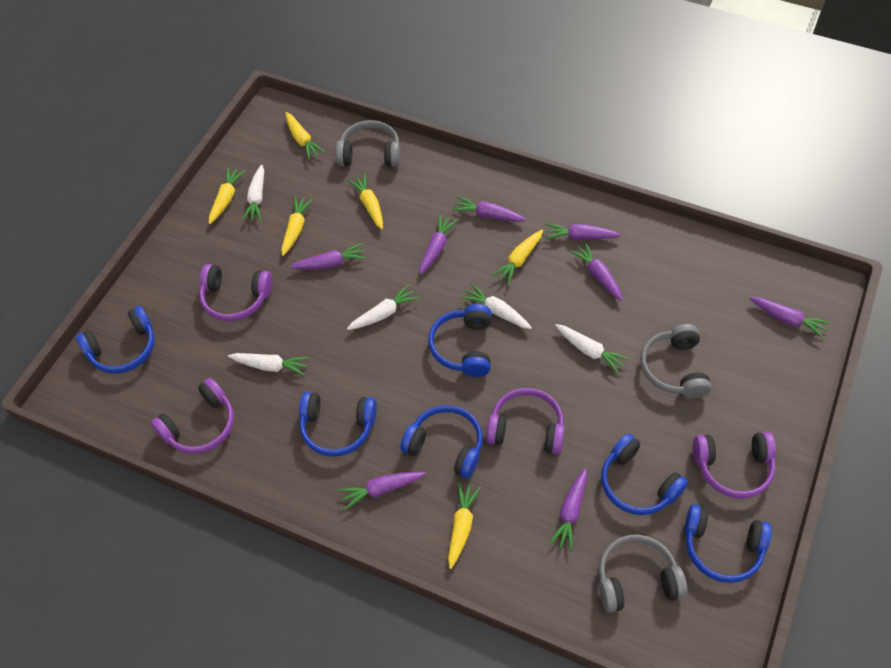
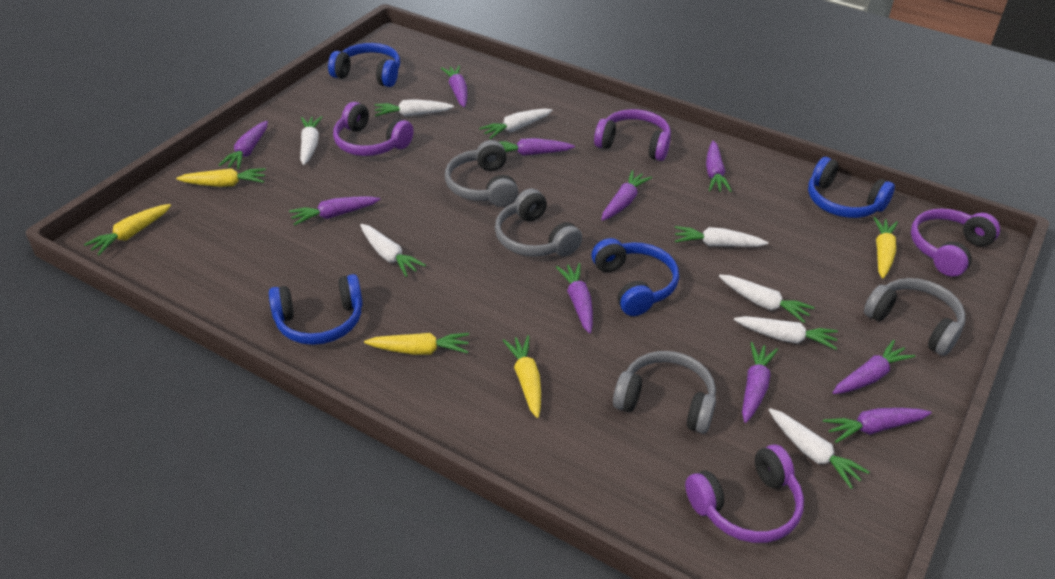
blue headphones: 6 -> 4
grey headphones: 3 -> 4
purple carrot: 8 -> 10
white carrot: 5 -> 8
yellow carrot: 6 -> 5

